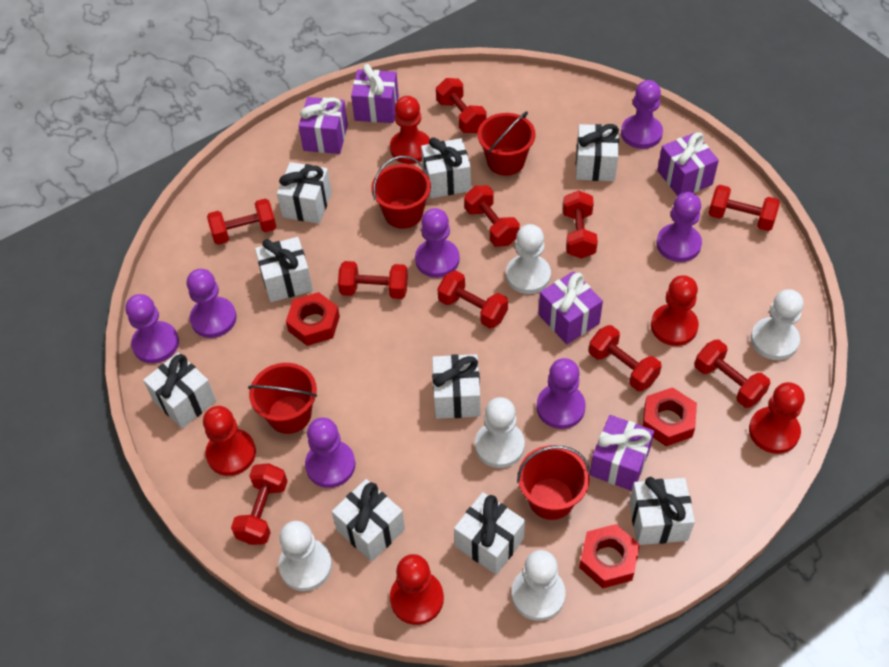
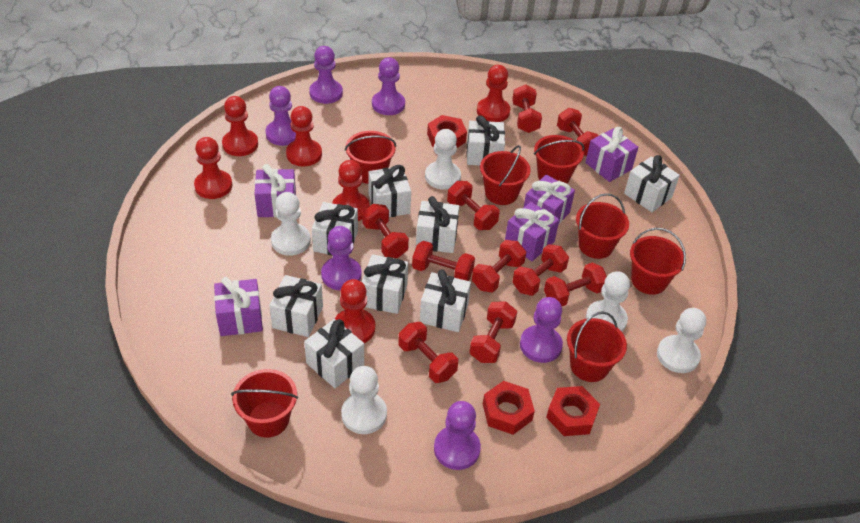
purple pawn: 7 -> 6
red bucket: 4 -> 7
red pawn: 5 -> 6

